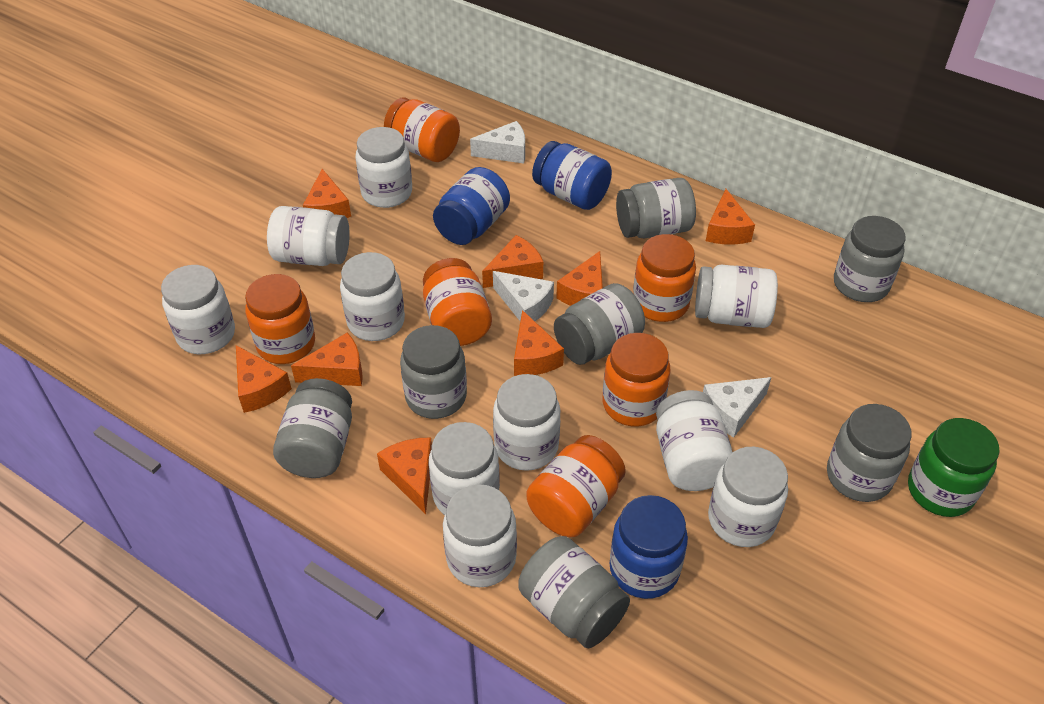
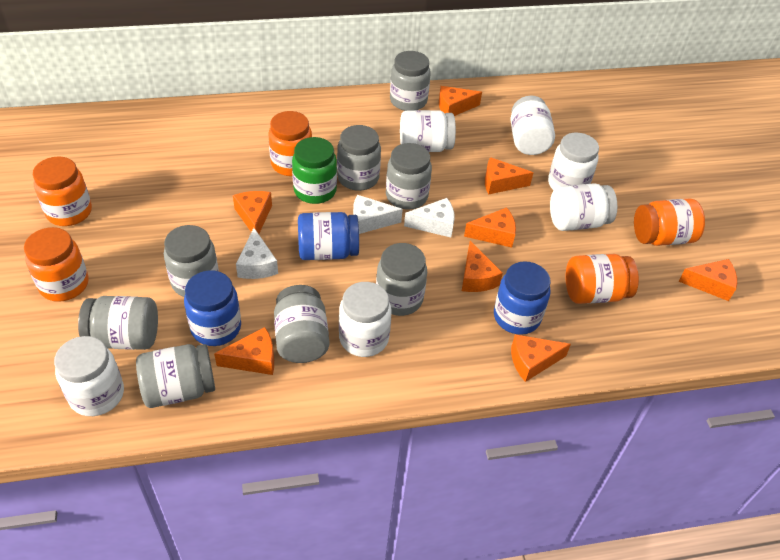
grey jar: 7 -> 8
orange jar: 6 -> 5
white jar: 10 -> 6

